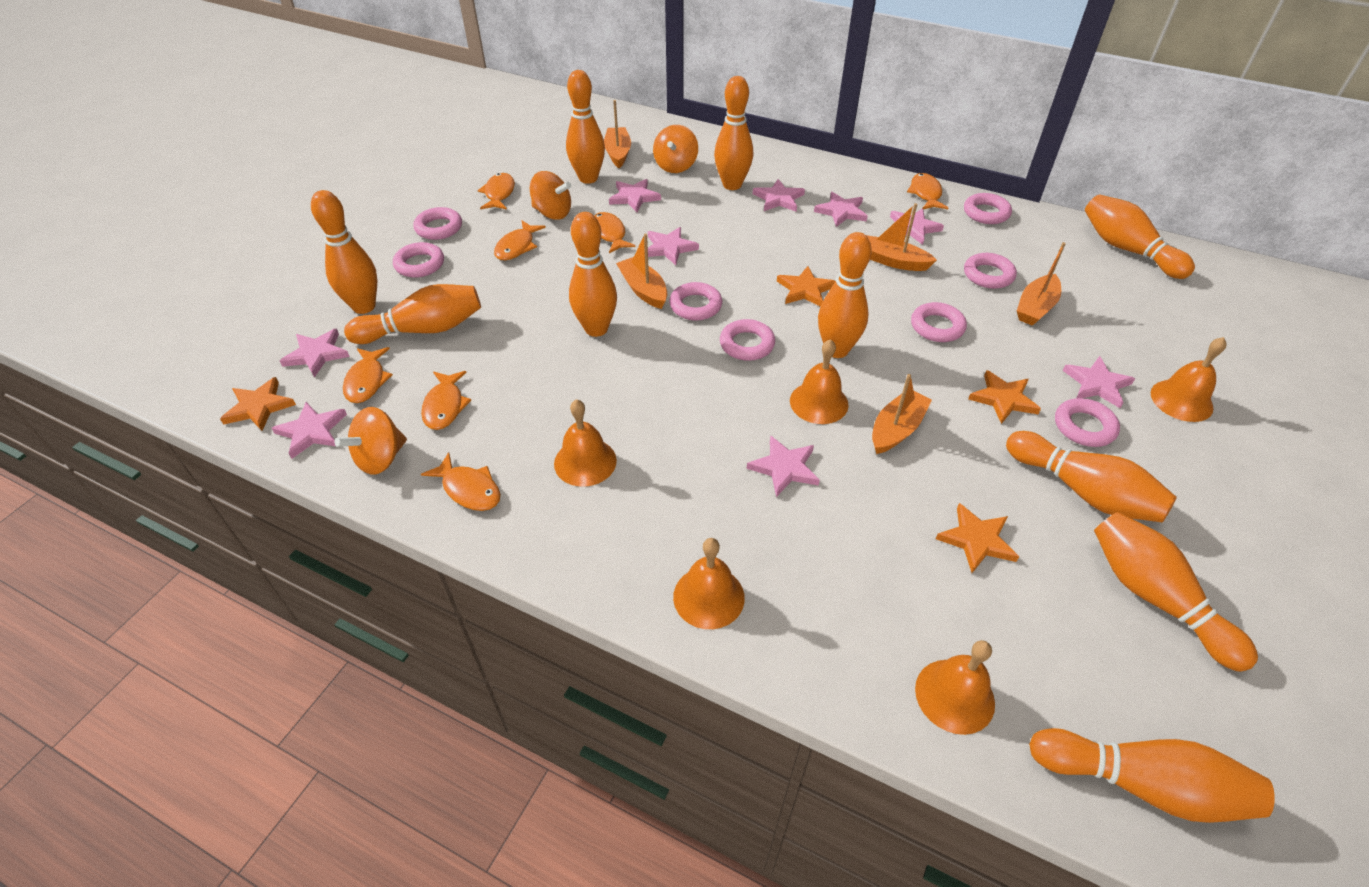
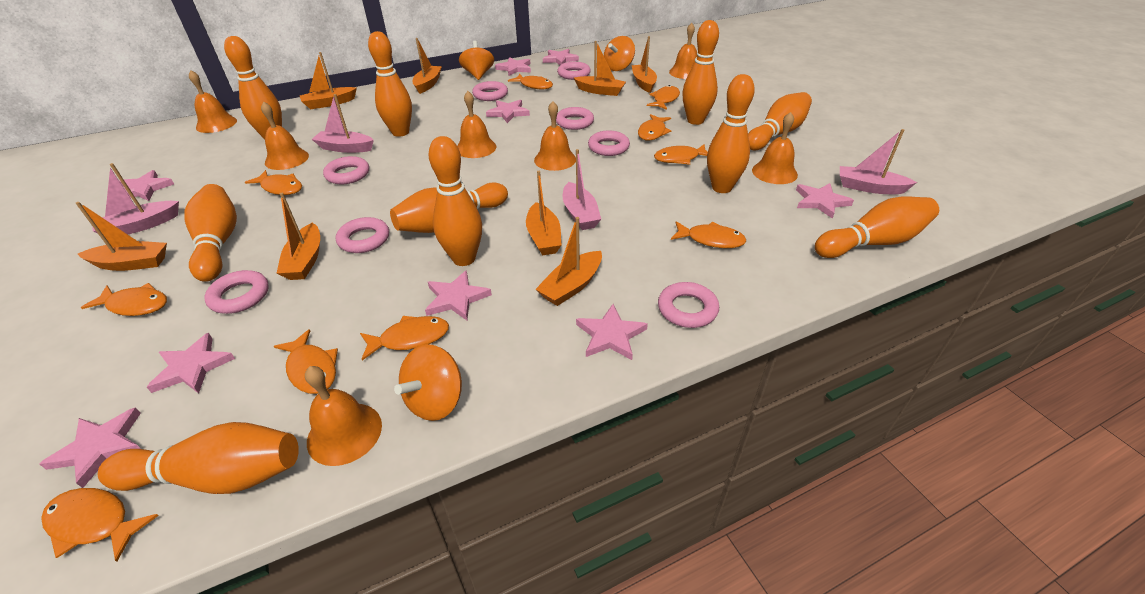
orange bell: 5 -> 7
orange boat: 5 -> 8
orange fish: 7 -> 10
orange star: 4 -> 0
pink boat: 0 -> 4

